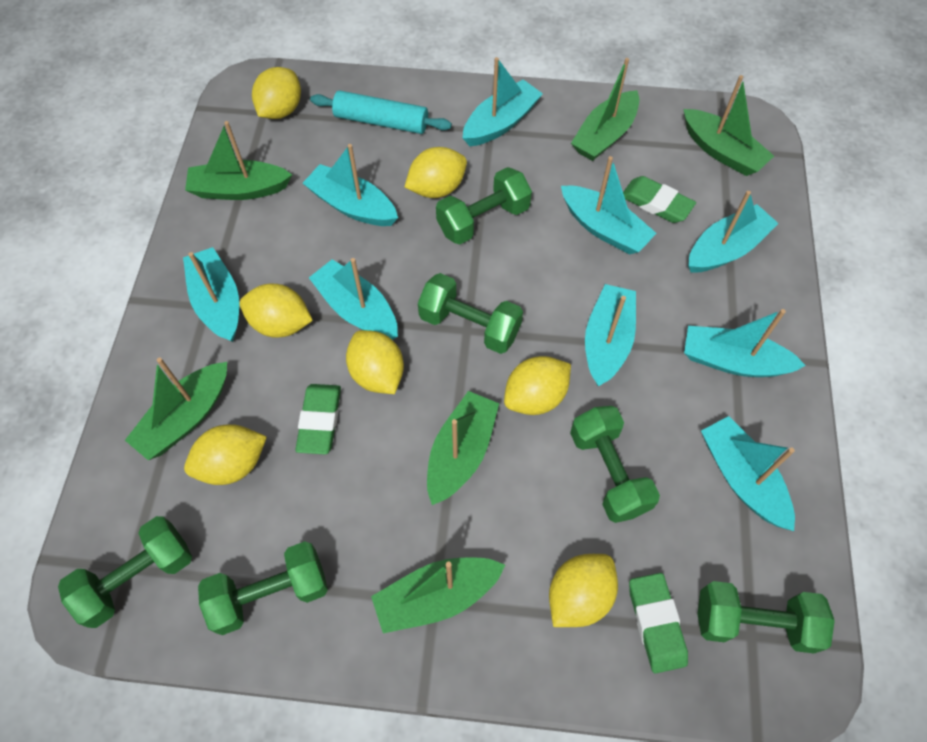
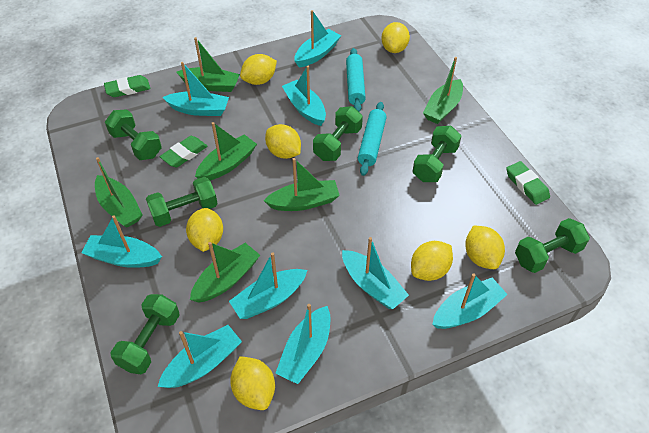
turquoise rolling pin: 1 -> 2

